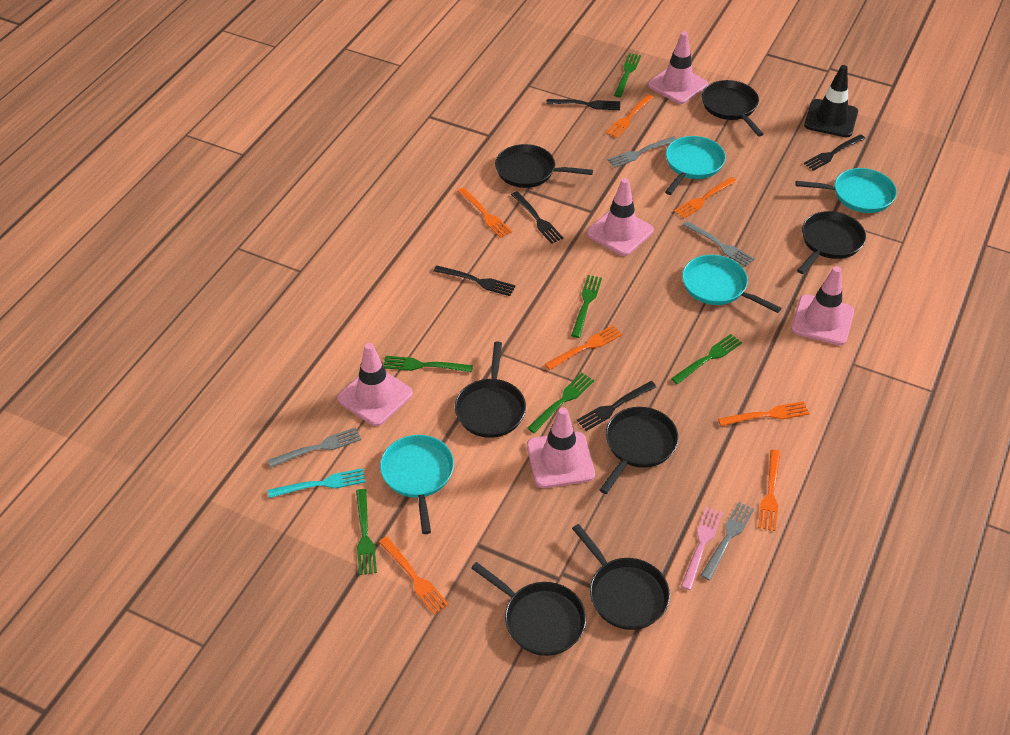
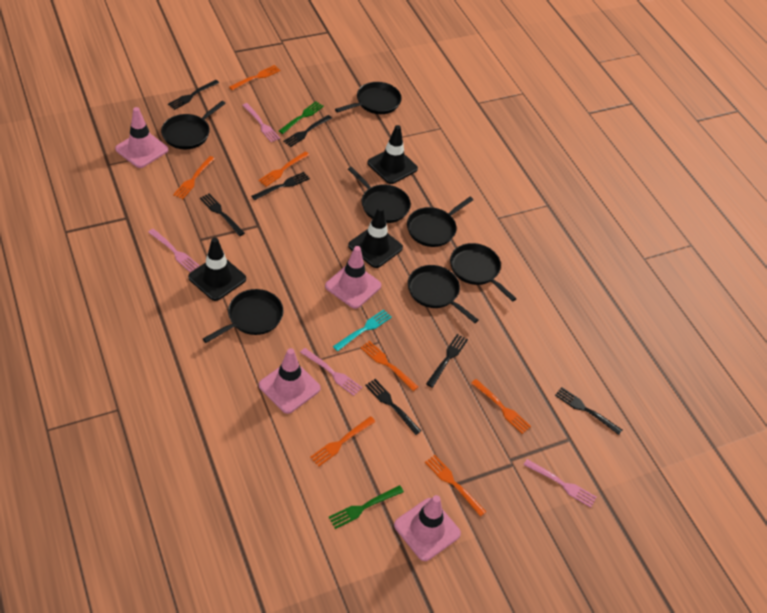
black fork: 5 -> 7
black traffic cone: 1 -> 3
green fork: 6 -> 2
grey fork: 4 -> 0
pink fork: 1 -> 4
pink traffic cone: 5 -> 4
turquoise pan: 4 -> 0

